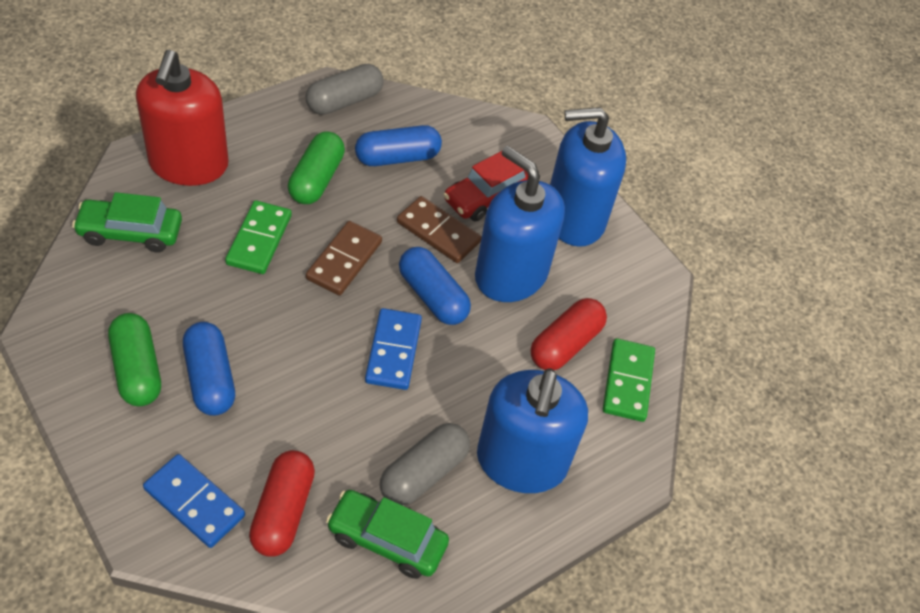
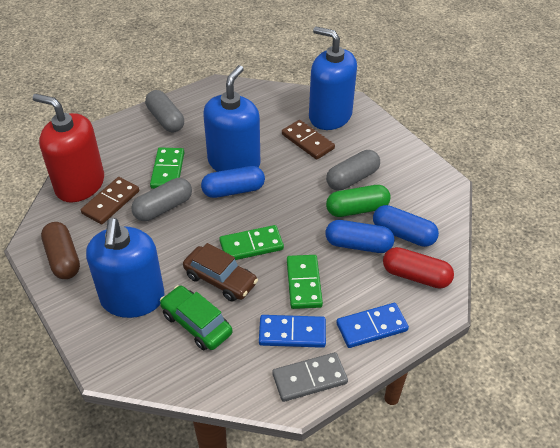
brown capsule: 0 -> 1
brown car: 0 -> 1
green capsule: 2 -> 1
green car: 2 -> 1
green domino: 2 -> 3
grey capsule: 2 -> 3
grey domino: 0 -> 1
red capsule: 2 -> 1
red car: 1 -> 0

